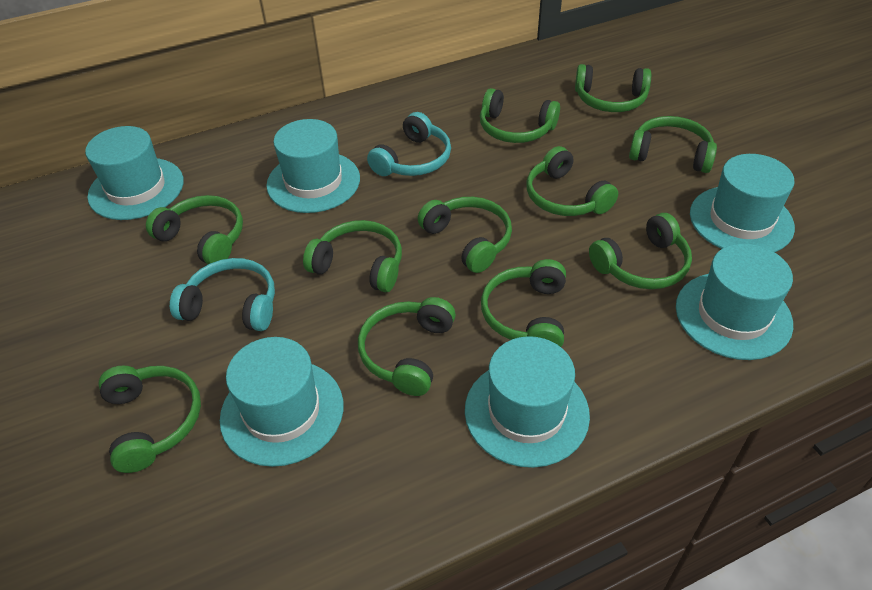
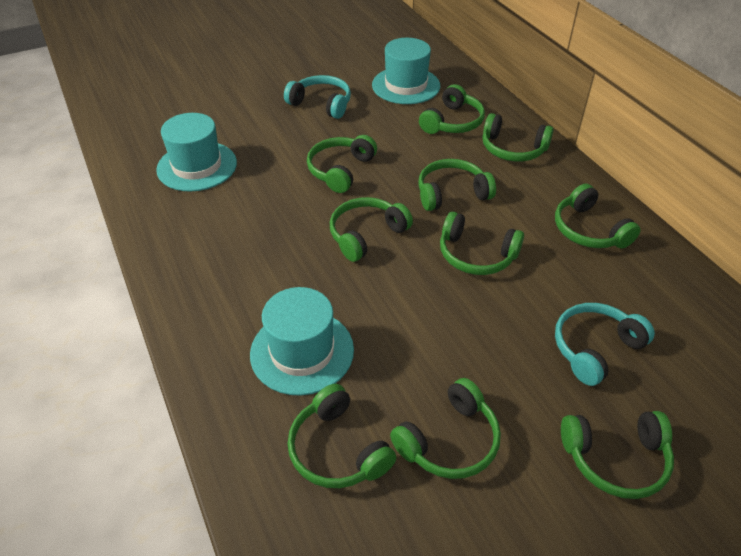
green headphones: 11 -> 10
turquoise hat: 6 -> 3

